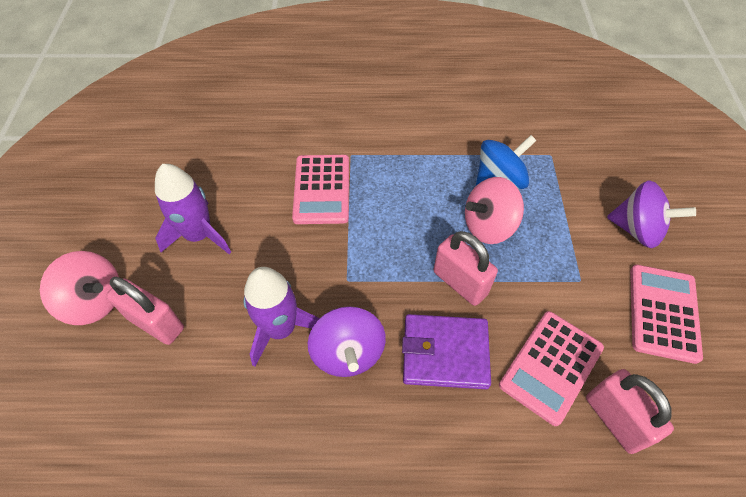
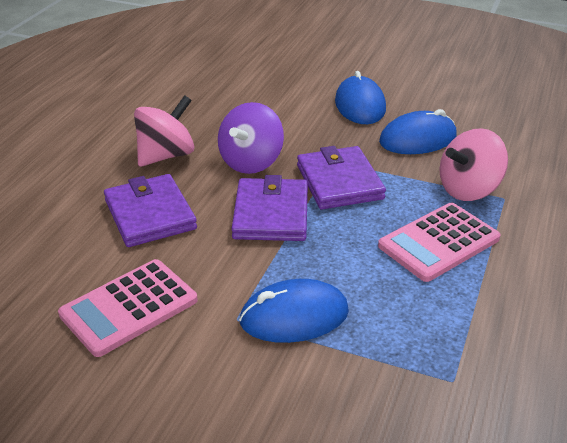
blue mouse: 0 -> 3
blue spinning top: 1 -> 0
pink calculator: 3 -> 2
pink padlock: 3 -> 0
purple rocket: 2 -> 0
purple spinning top: 2 -> 1
purple wallet: 1 -> 3

